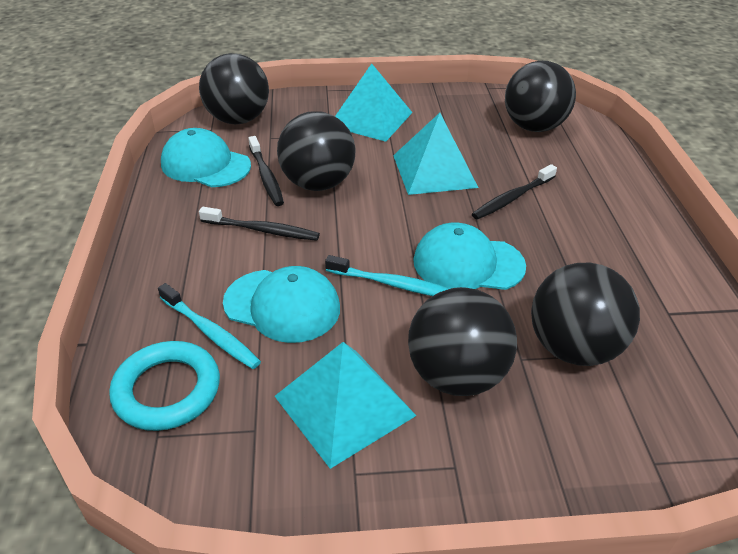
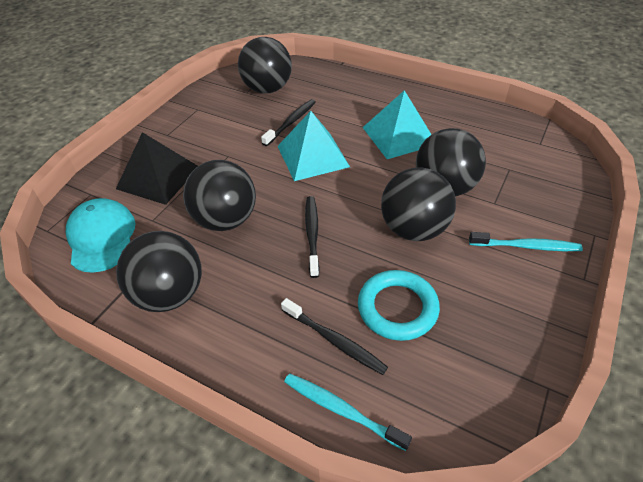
black pyramid: 0 -> 1
turquoise cap: 3 -> 1
turquoise pyramid: 3 -> 2

